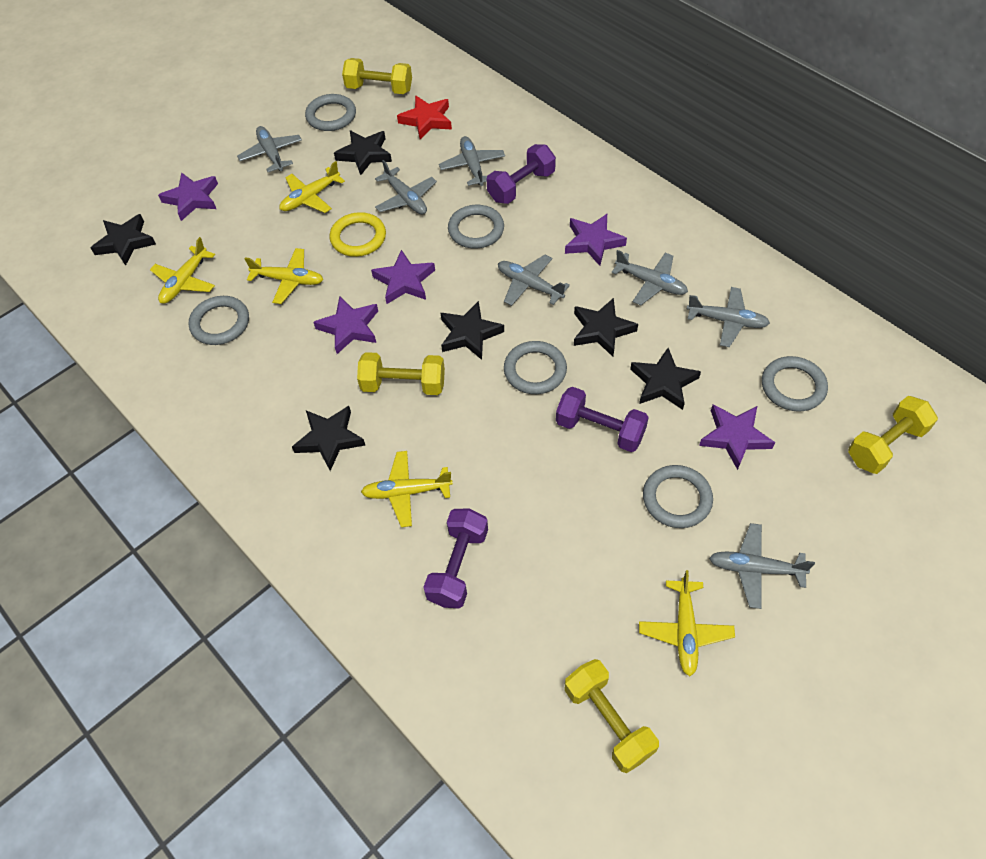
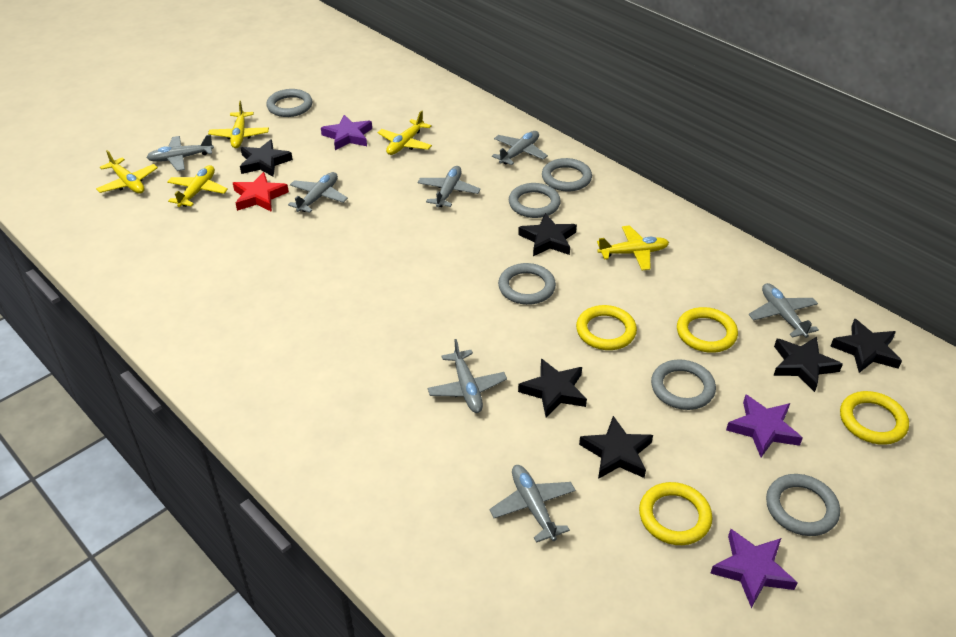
purple dumbbell: 3 -> 0
purple star: 5 -> 3
yellow dumbbell: 4 -> 0
yellow ring: 1 -> 4

